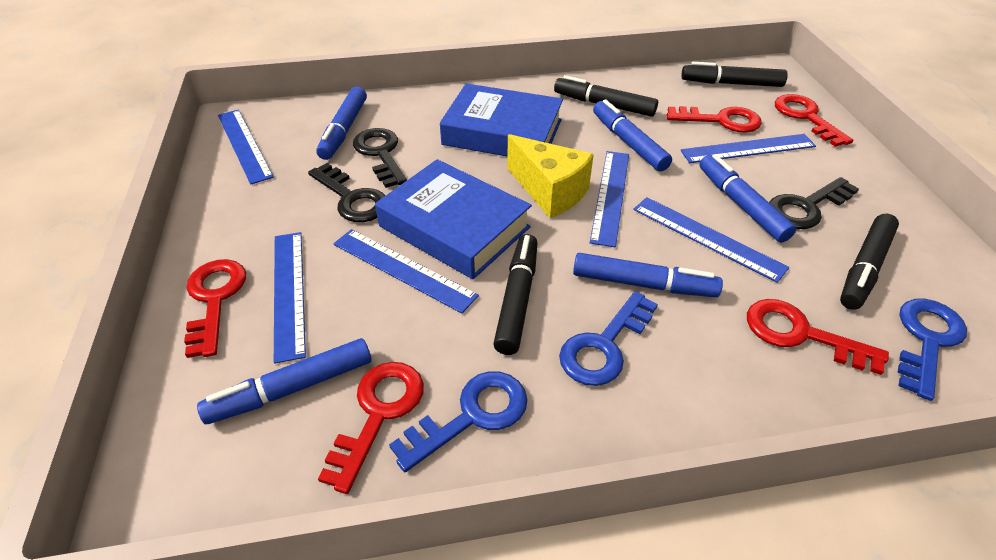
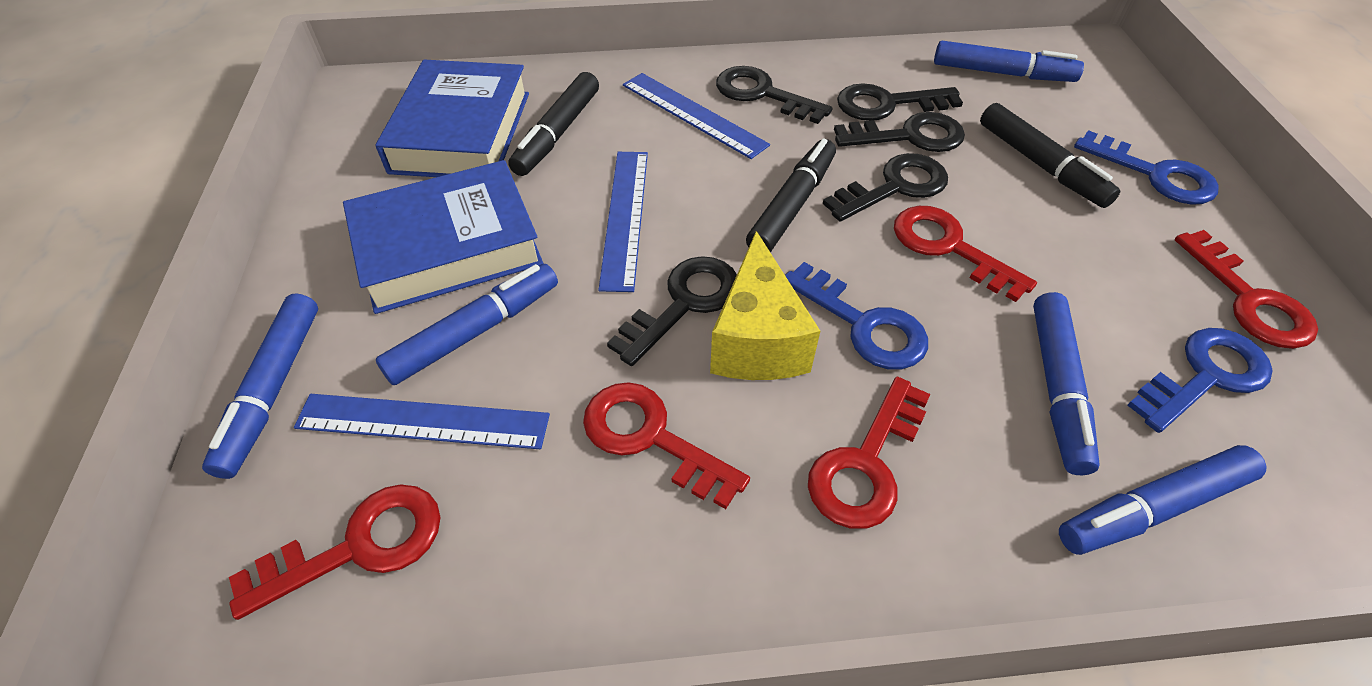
black key: 3 -> 5
black marker: 4 -> 3
blue ruler: 6 -> 3

